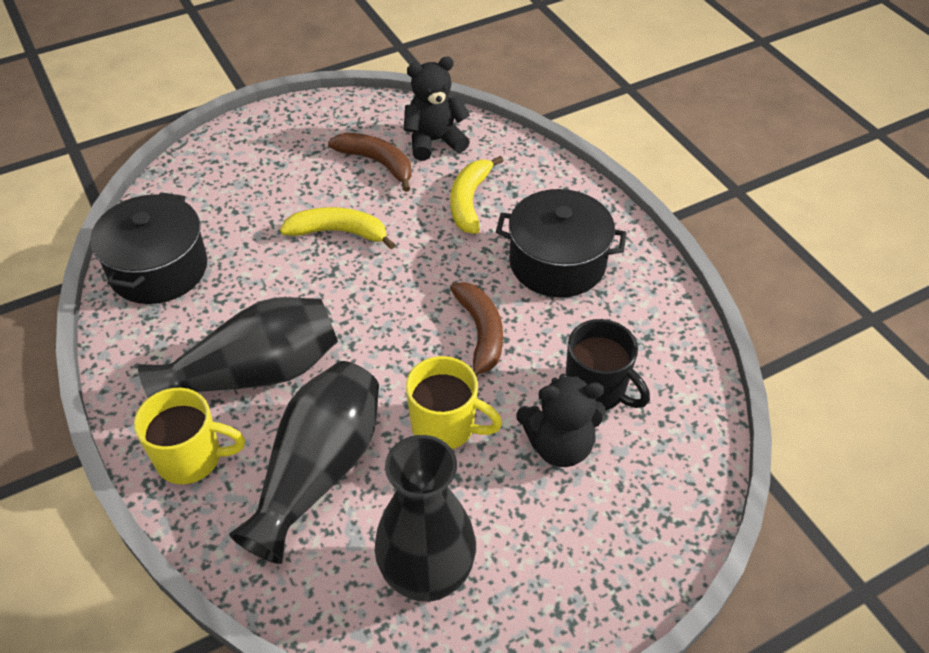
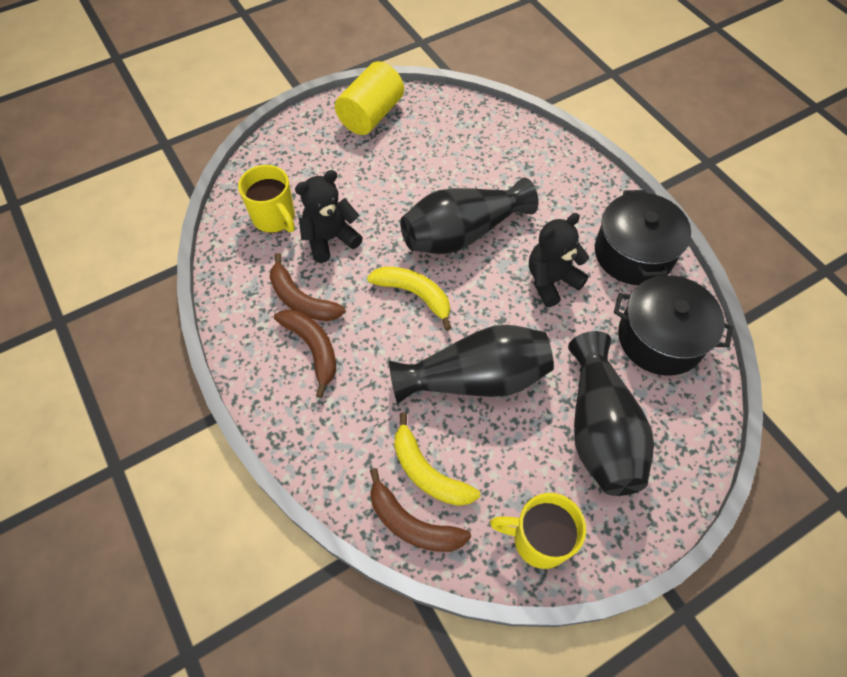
black mug: 1 -> 0
brown banana: 2 -> 3
yellow cylinder: 0 -> 1

